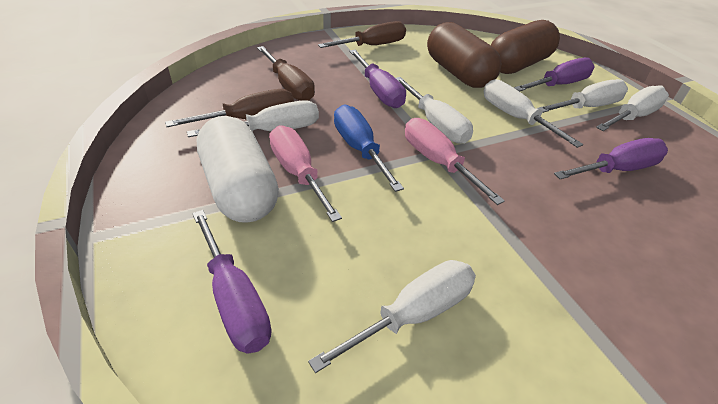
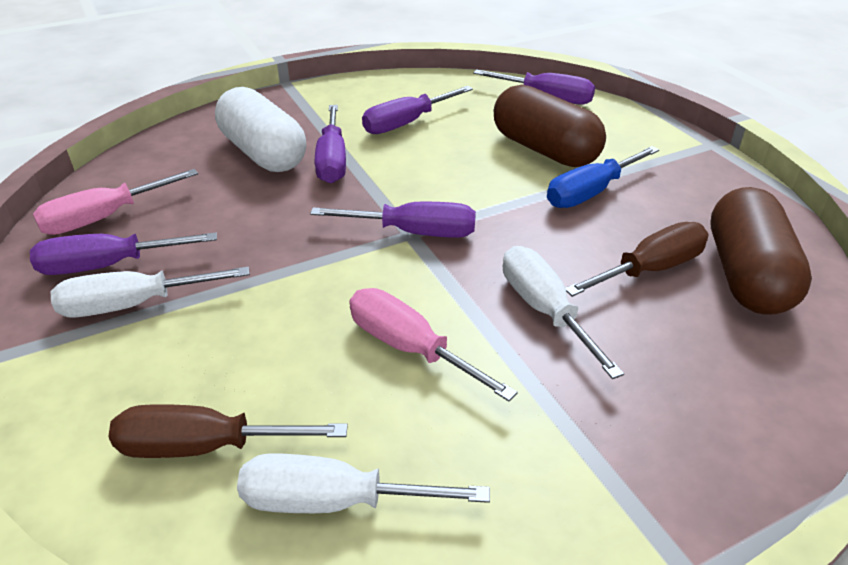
brown screwdriver: 3 -> 2
purple screwdriver: 4 -> 5
white screwdriver: 6 -> 3

